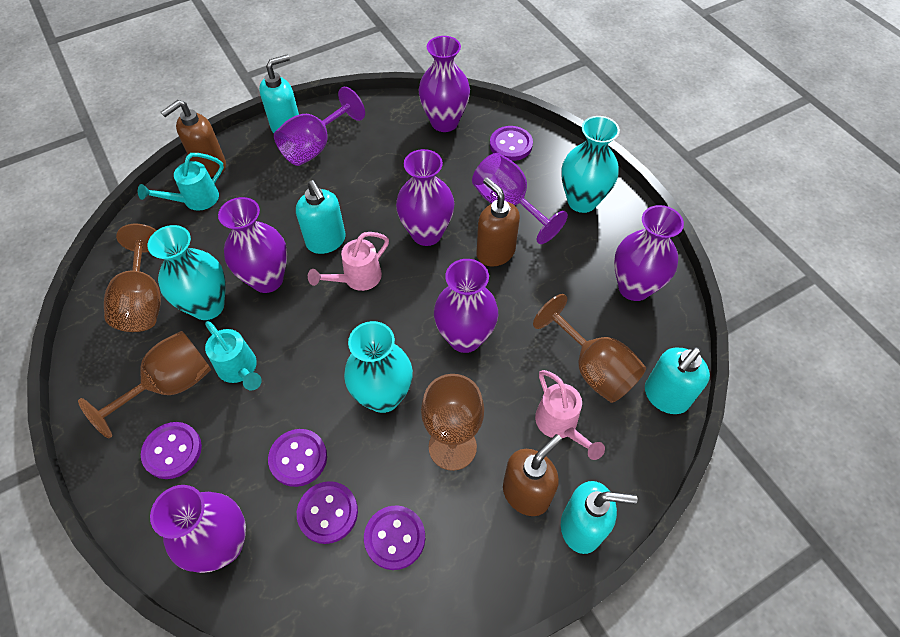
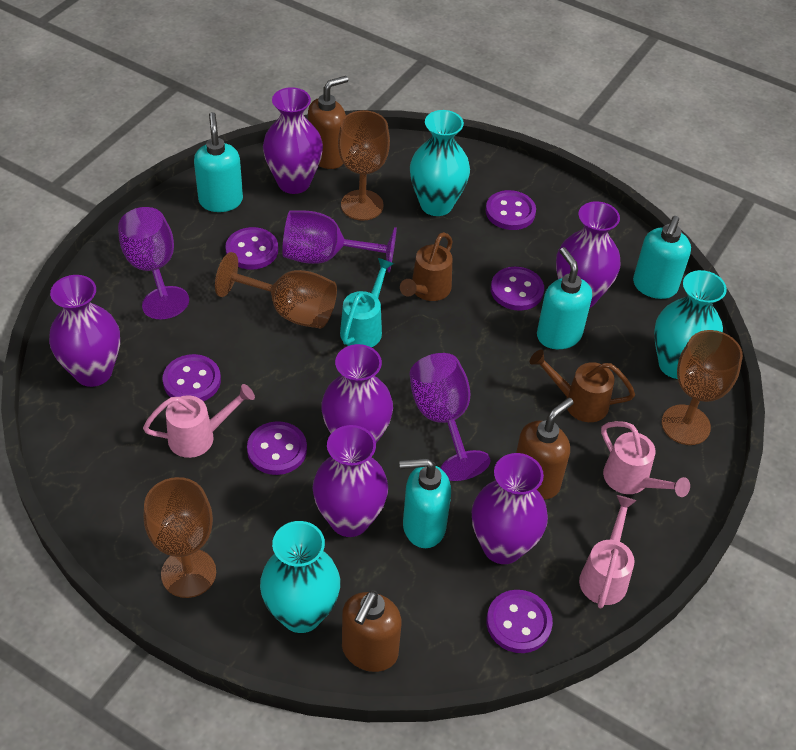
brown watering can: 0 -> 2
pink watering can: 2 -> 3
purple button: 5 -> 6
purple goblet: 2 -> 3
turquoise watering can: 2 -> 1

